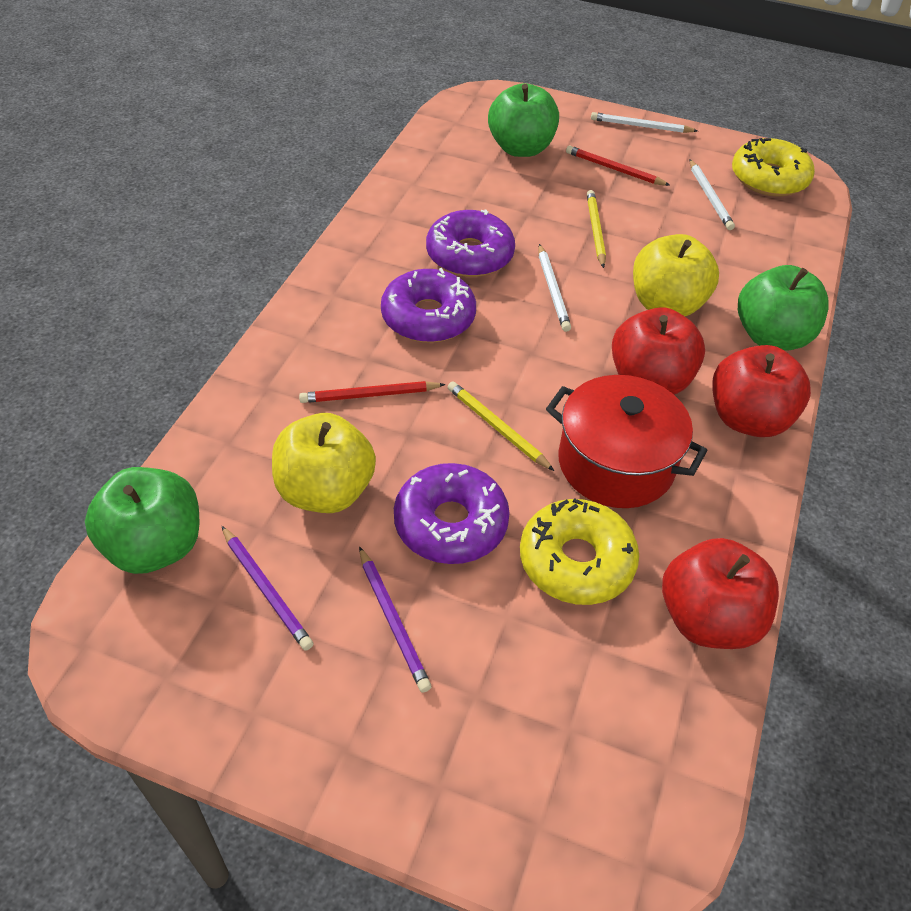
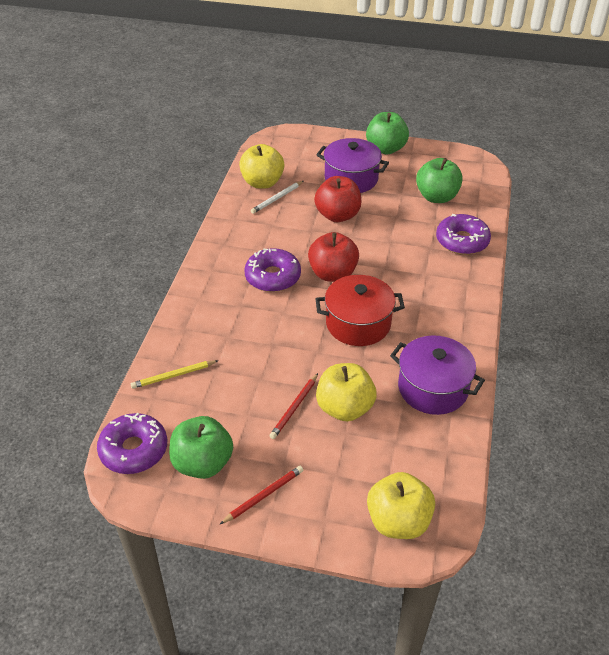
purple pencil: 2 -> 0
purple pot: 0 -> 2
red apple: 3 -> 2
white pencil: 3 -> 1
yellow apple: 2 -> 3
yellow donut: 2 -> 0
yellow pencil: 2 -> 1

